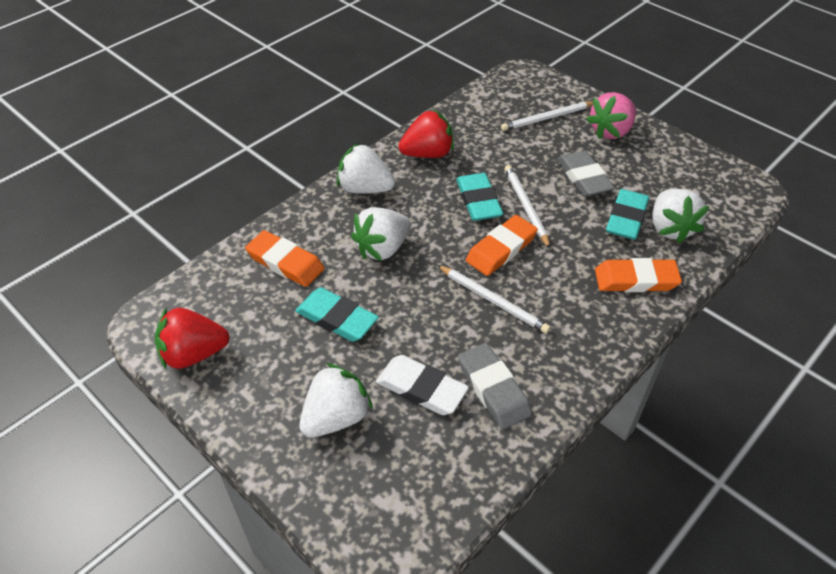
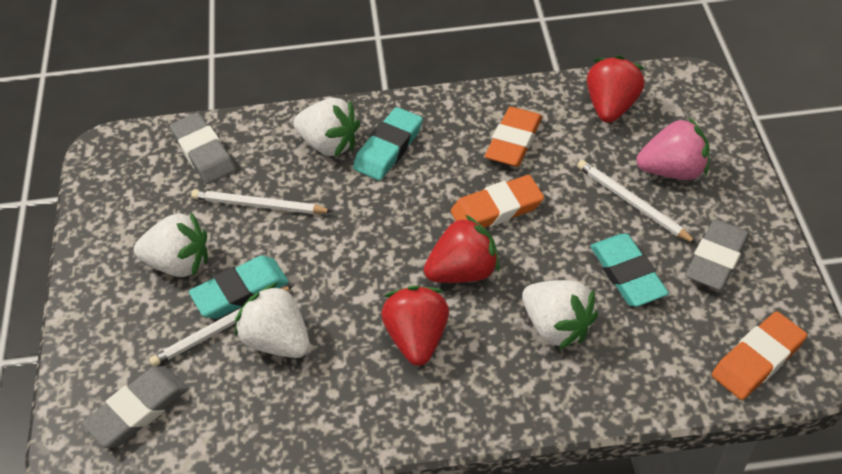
grey eraser: 2 -> 3
red strawberry: 2 -> 3
white eraser: 1 -> 0

